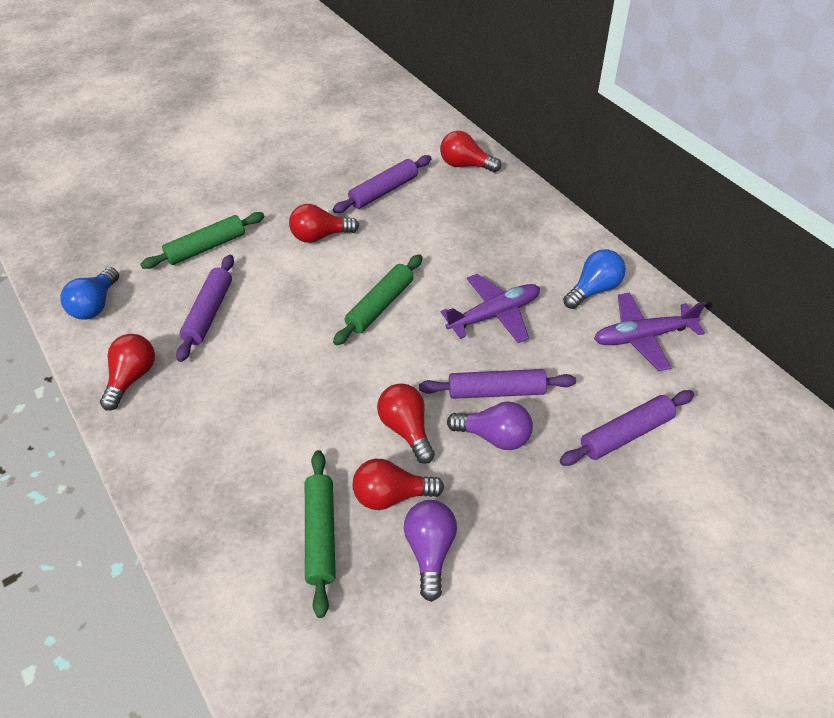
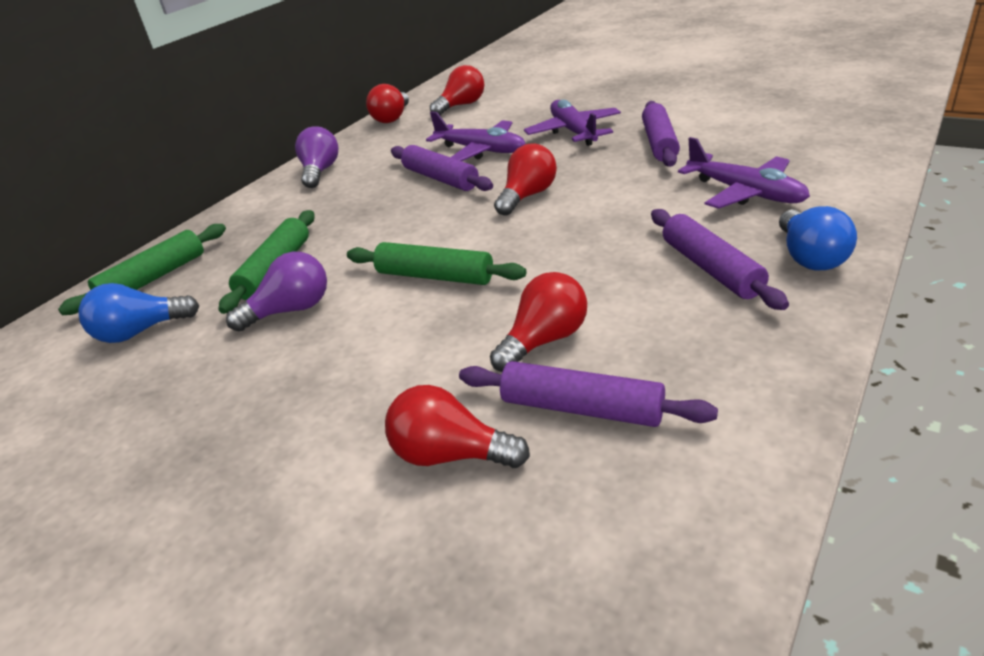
purple plane: 2 -> 3

